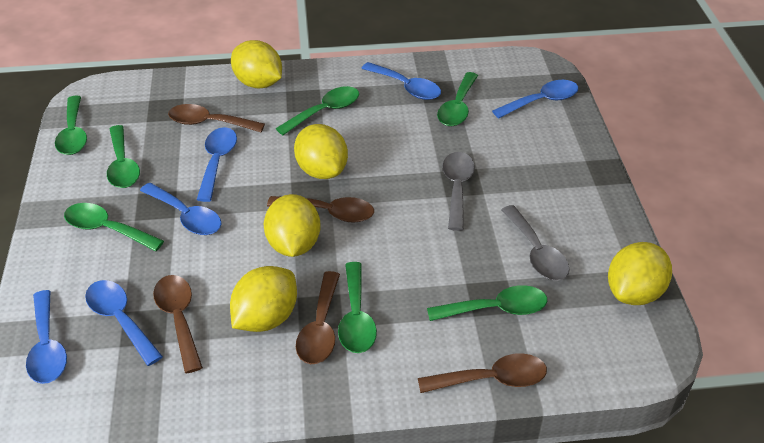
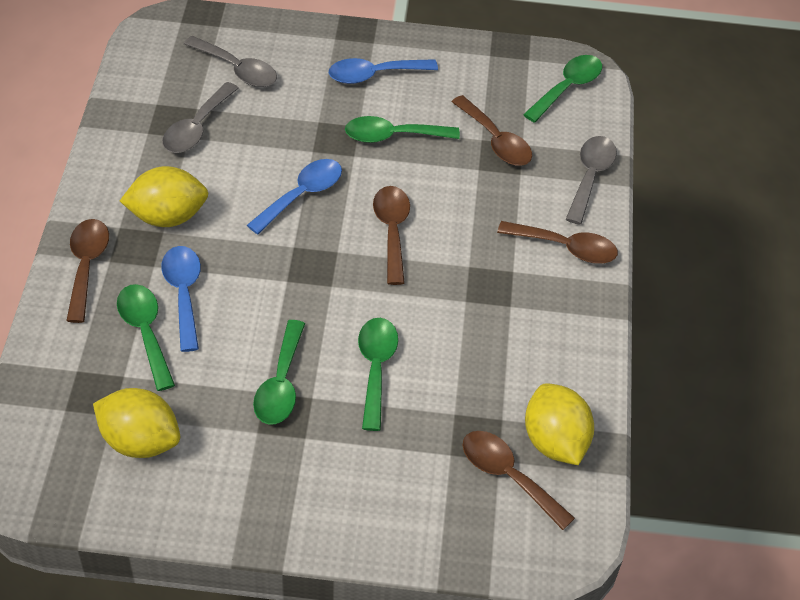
blue spoon: 6 -> 3
green spoon: 7 -> 5
grey spoon: 2 -> 3
yellow lemon: 5 -> 3

